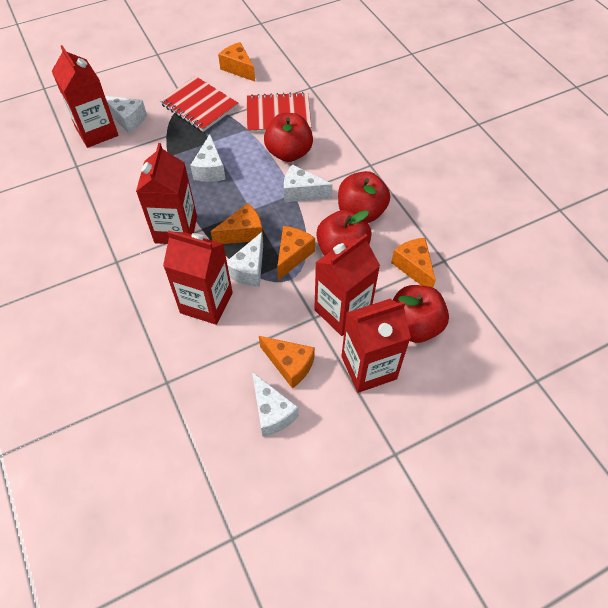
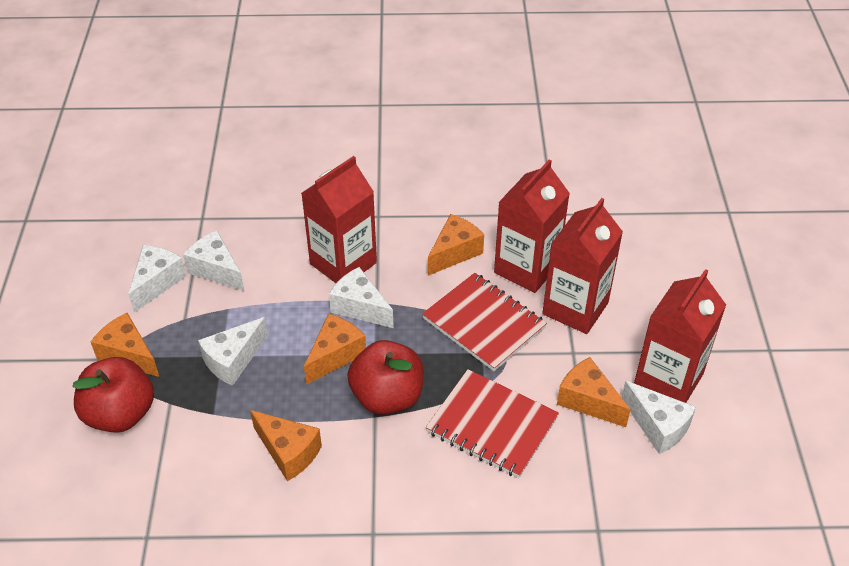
red apple: 4 -> 2
red carton: 5 -> 4

